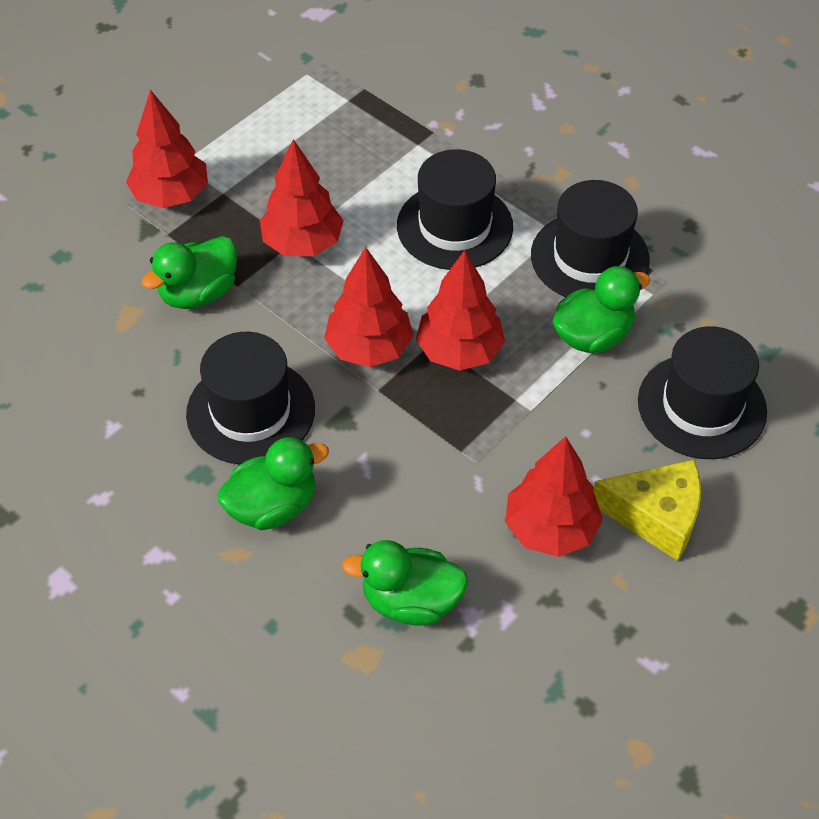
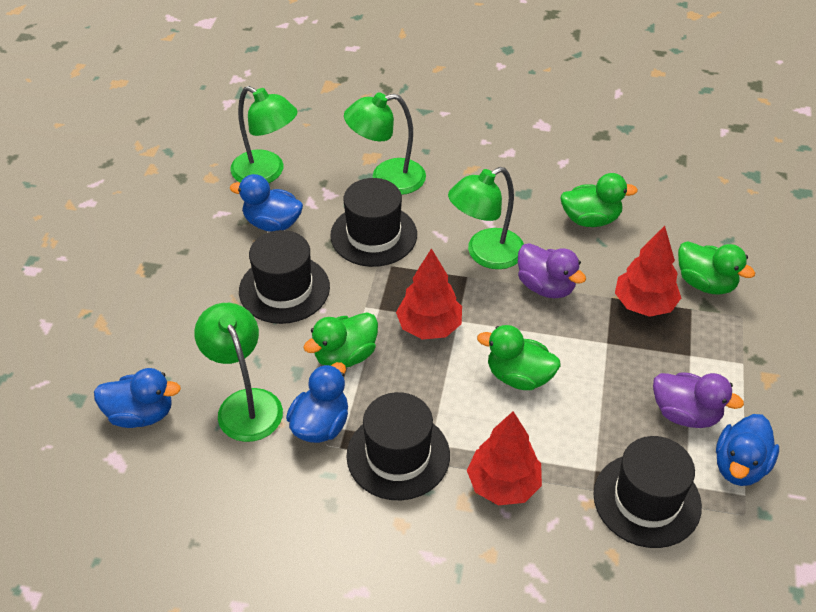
blue duck: 0 -> 4
green lamp: 0 -> 4
purple duck: 0 -> 2
red tree: 5 -> 3
yellow cheese: 1 -> 0

